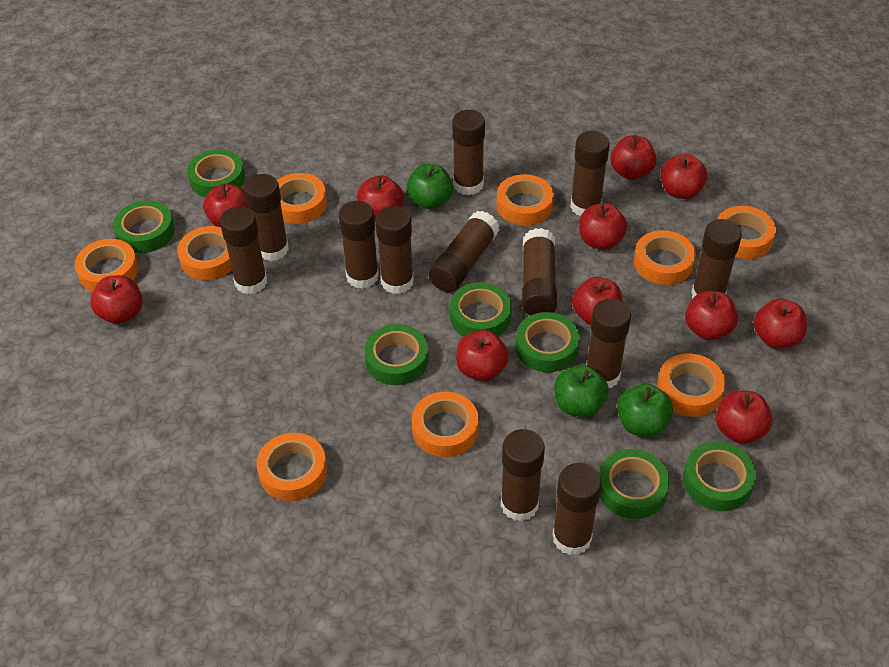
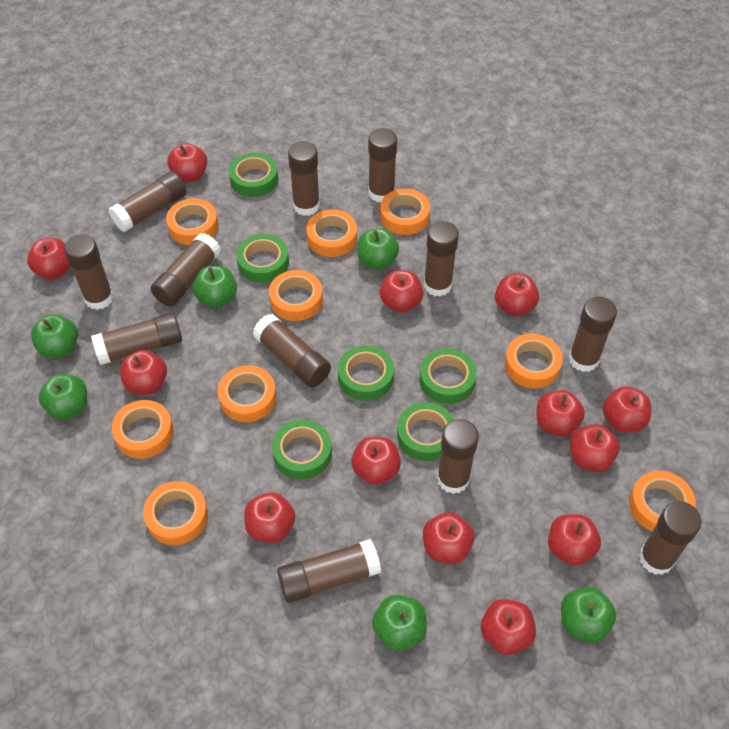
green apple: 3 -> 6
green tape: 7 -> 6
red apple: 11 -> 13

